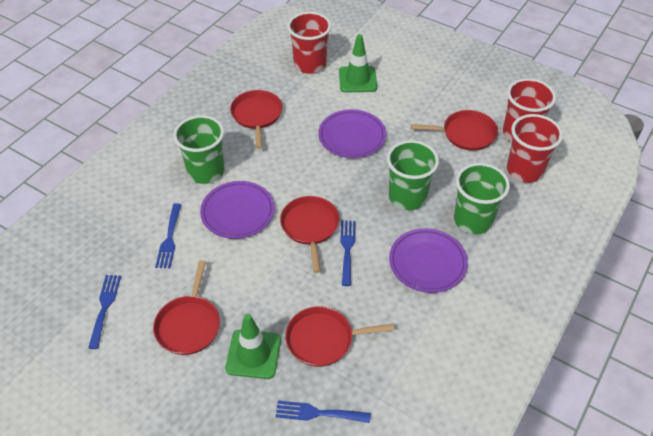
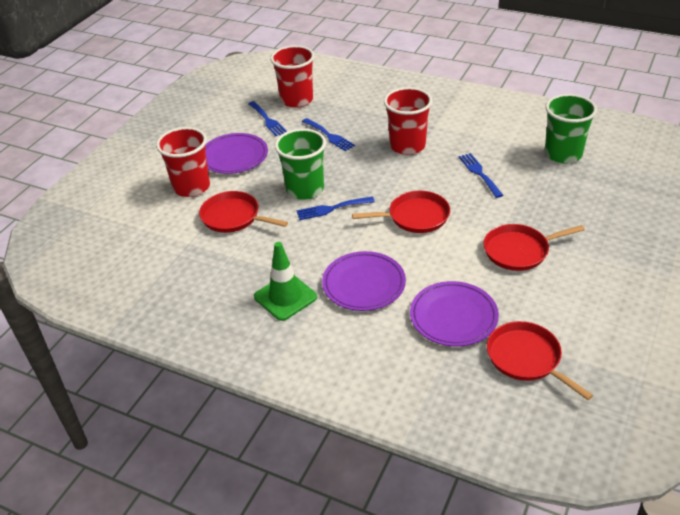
green cup: 3 -> 2
green traffic cone: 2 -> 1
red pan: 5 -> 4

